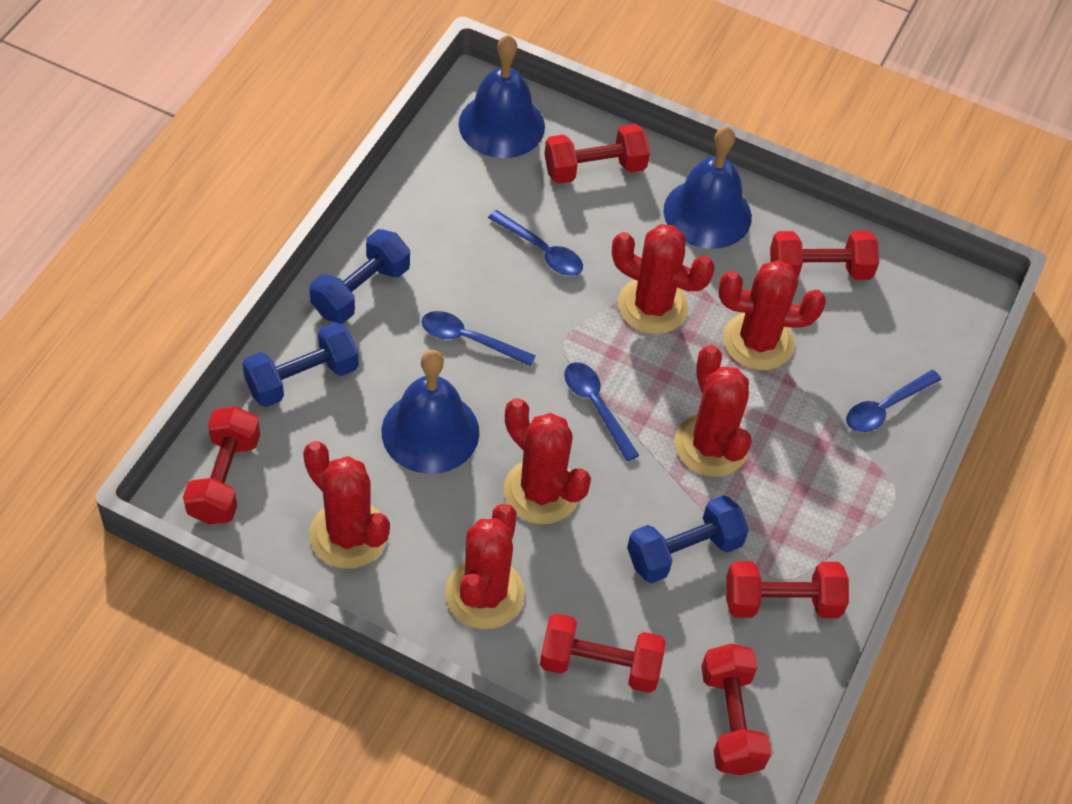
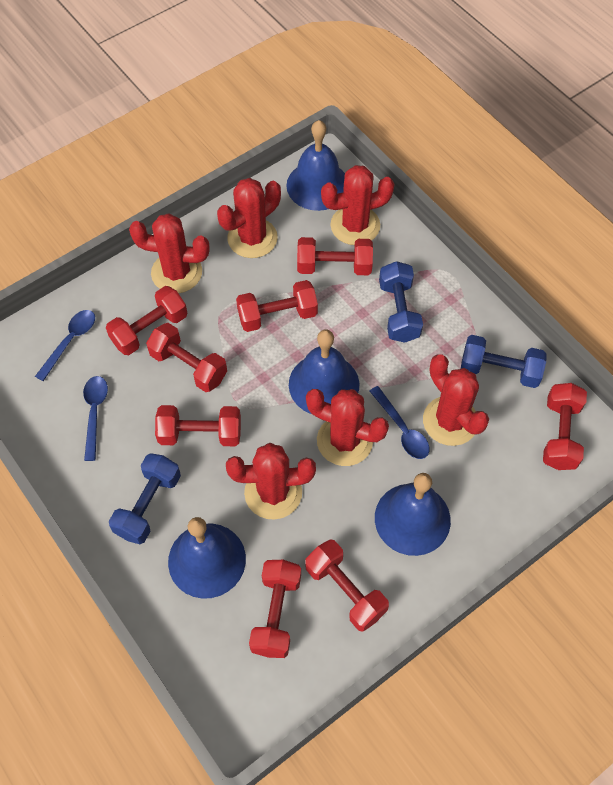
blue bell: 3 -> 4
blue spoon: 4 -> 3
red dumbbell: 6 -> 8

